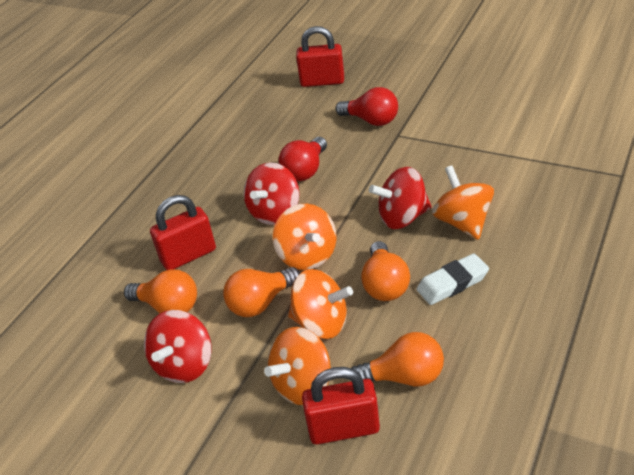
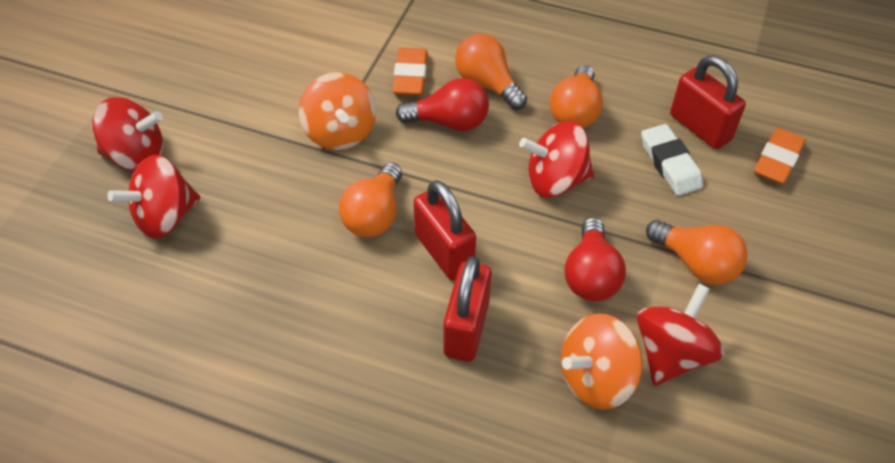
orange eraser: 0 -> 2
orange spinning top: 4 -> 2
red spinning top: 3 -> 4

